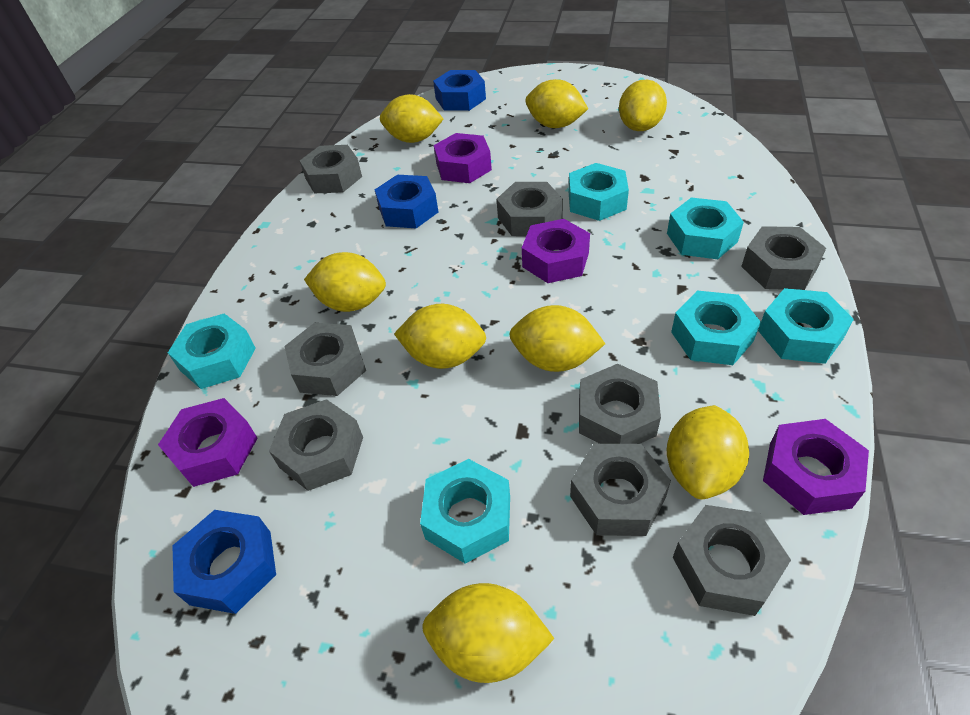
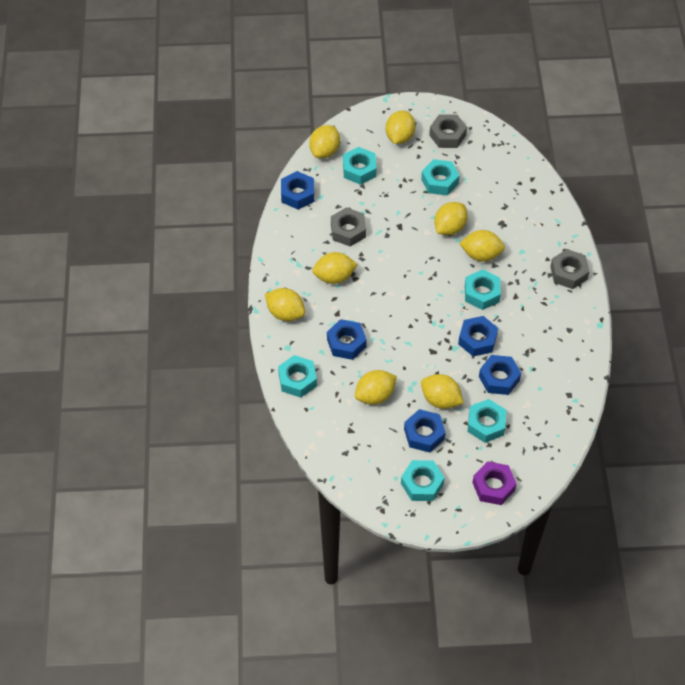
blue nut: 3 -> 5
grey nut: 8 -> 3
purple nut: 4 -> 1

